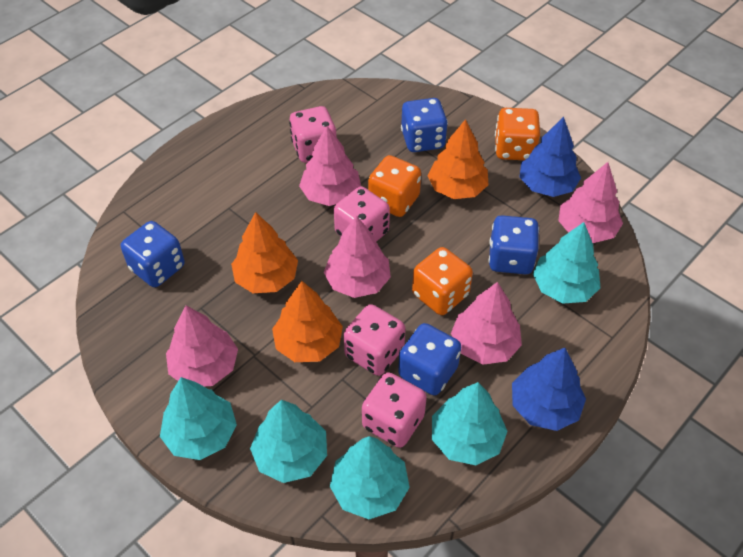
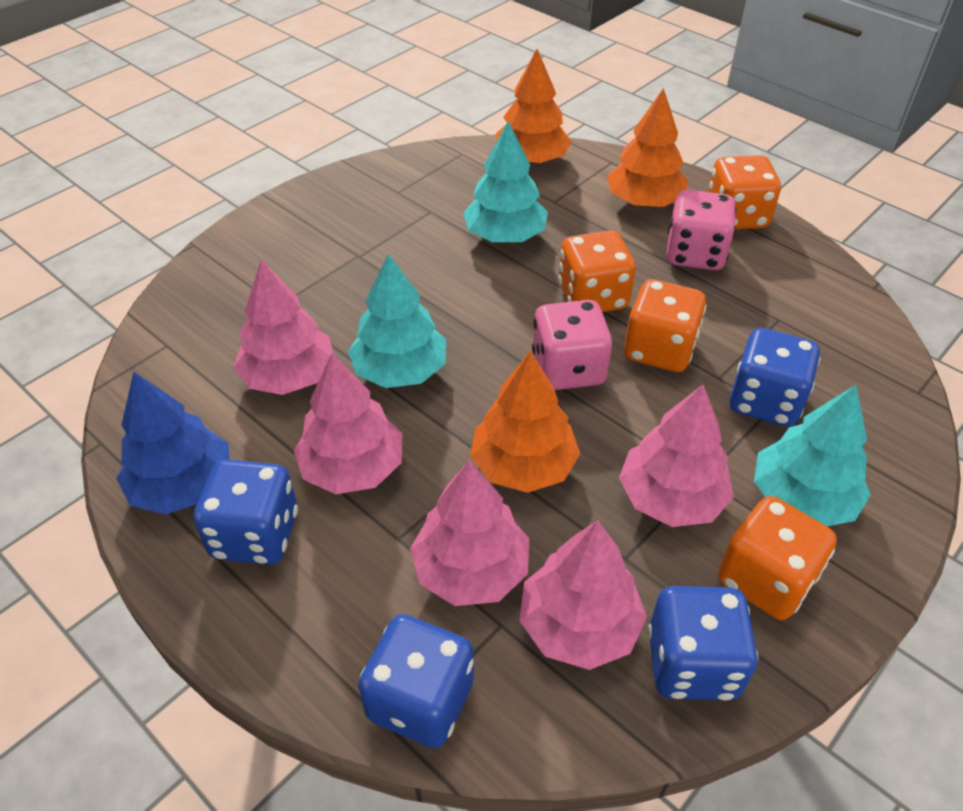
blue tree: 2 -> 1
orange dice: 3 -> 4
pink dice: 4 -> 2
turquoise tree: 5 -> 3

